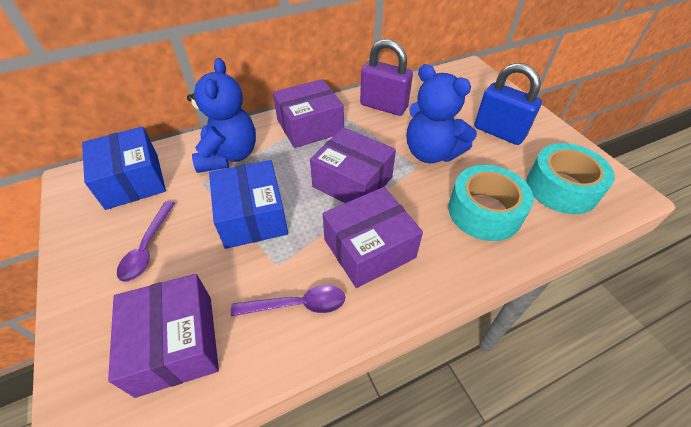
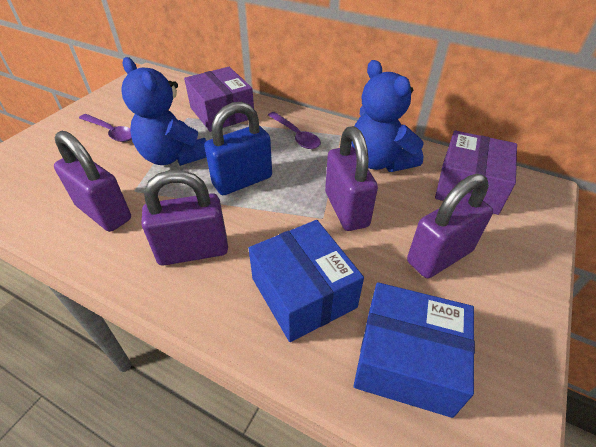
purple box: 4 -> 2
purple padlock: 1 -> 4
turquoise tape: 2 -> 0

